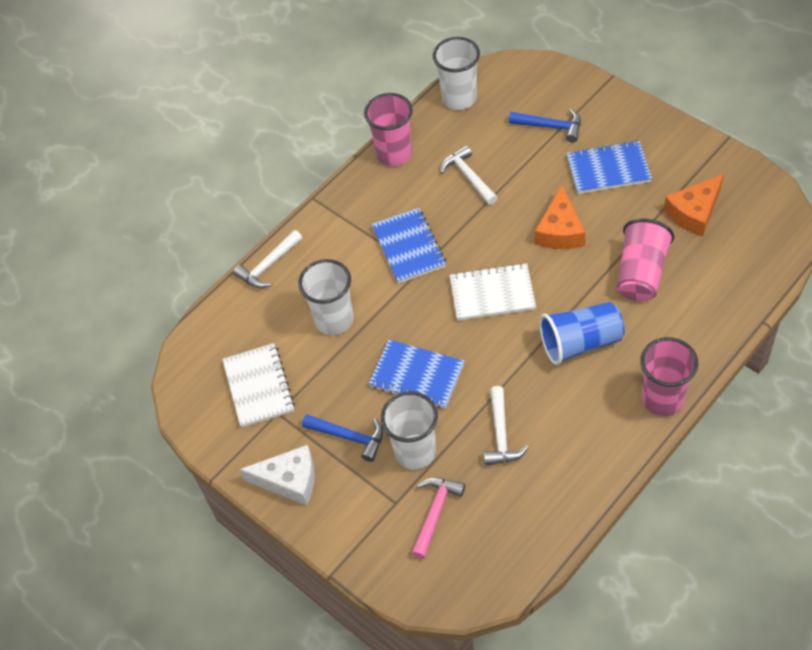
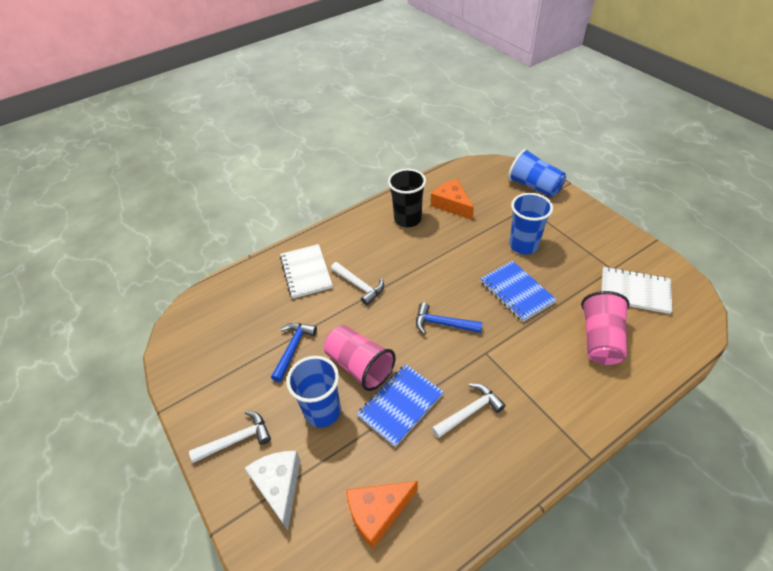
black cup: 0 -> 1
blue cup: 1 -> 3
blue notebook: 3 -> 2
pink cup: 3 -> 2
pink hammer: 1 -> 0
white cup: 3 -> 0

